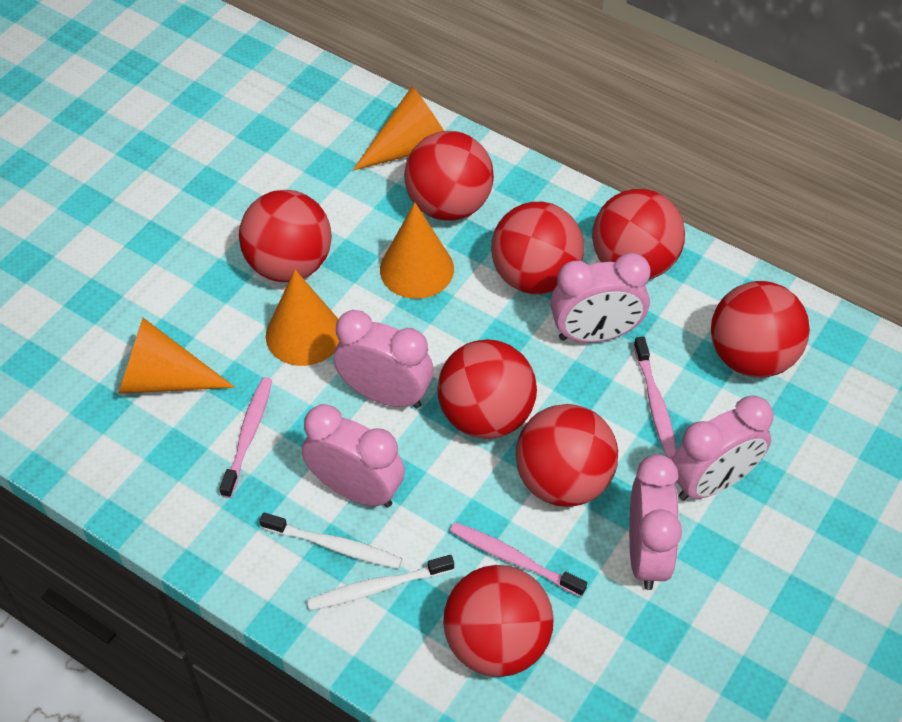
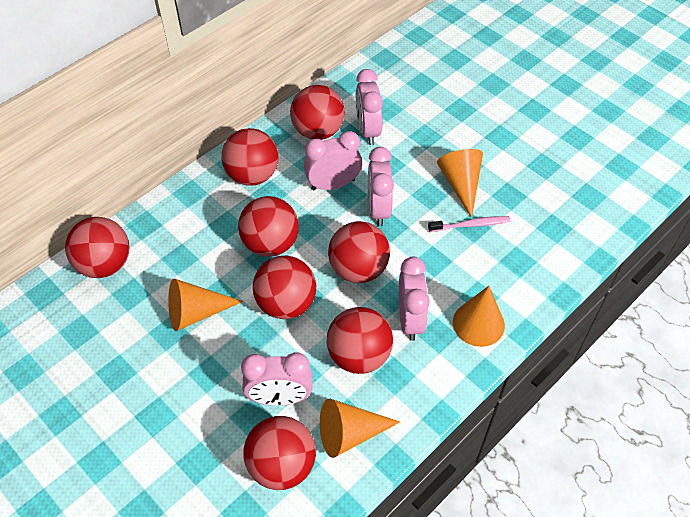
pink toothbrush: 3 -> 1
white toothbrush: 2 -> 0

